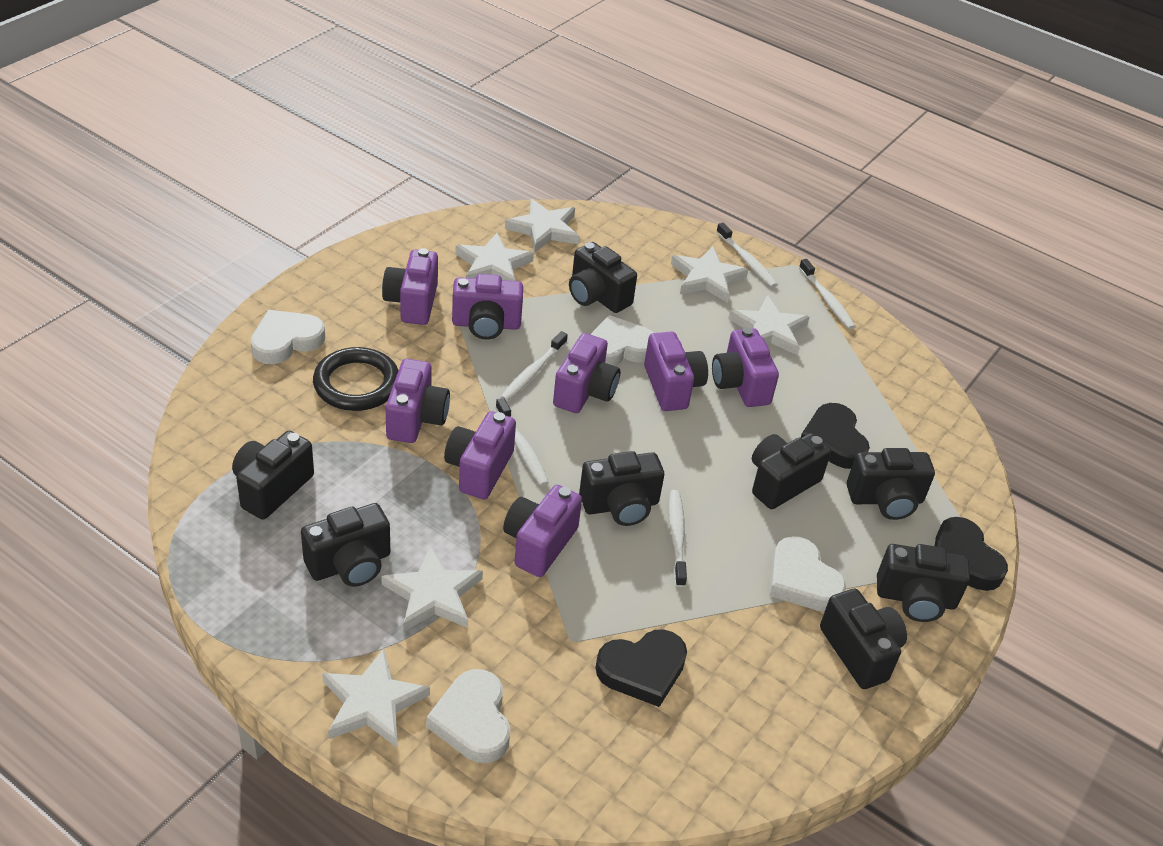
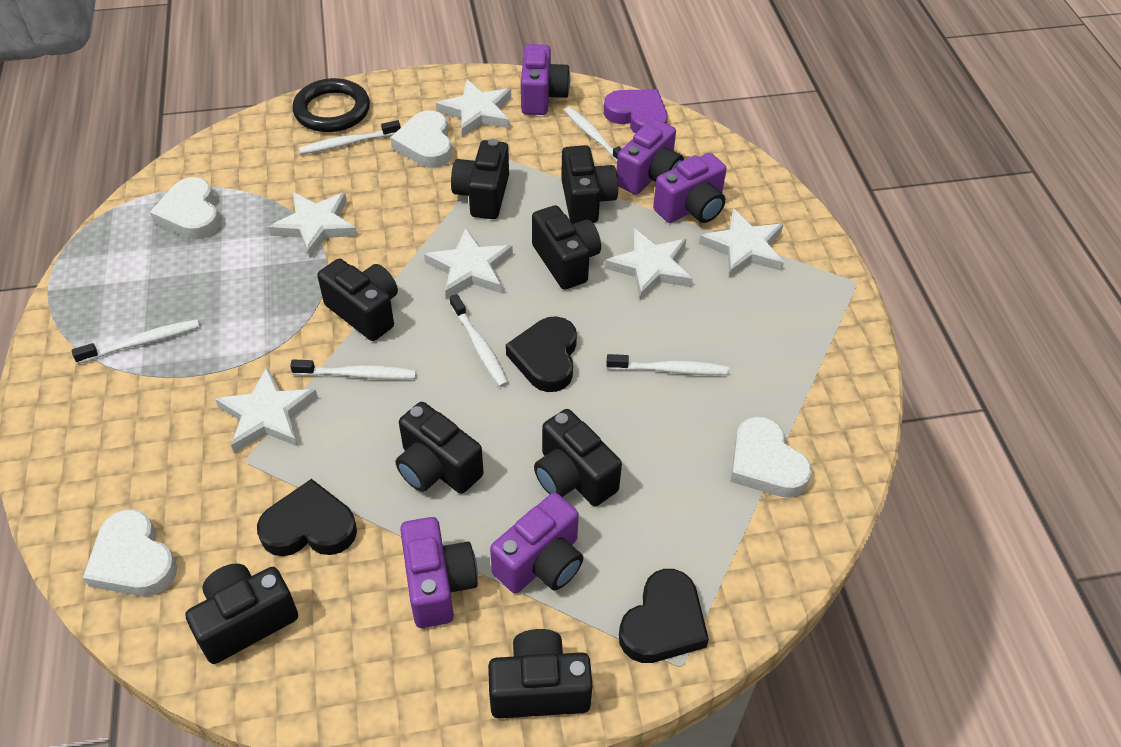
purple camera: 8 -> 5
purple heart: 0 -> 1
white toothbrush: 5 -> 6

